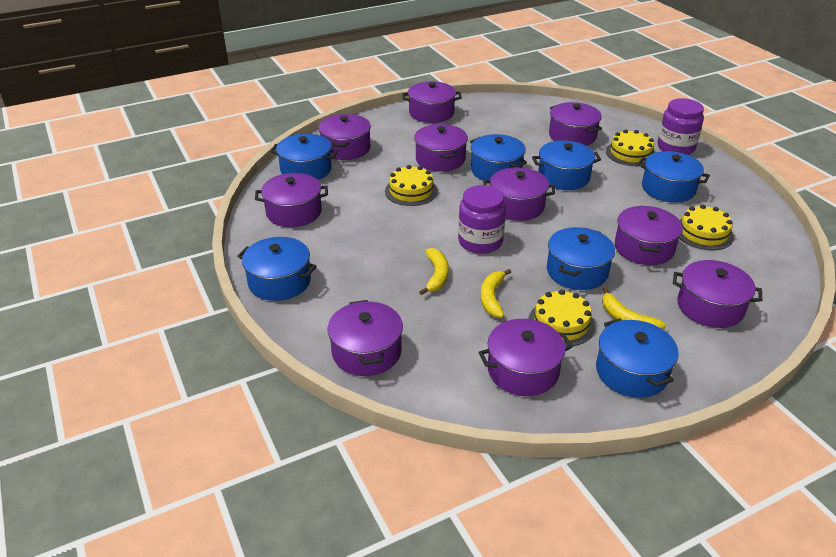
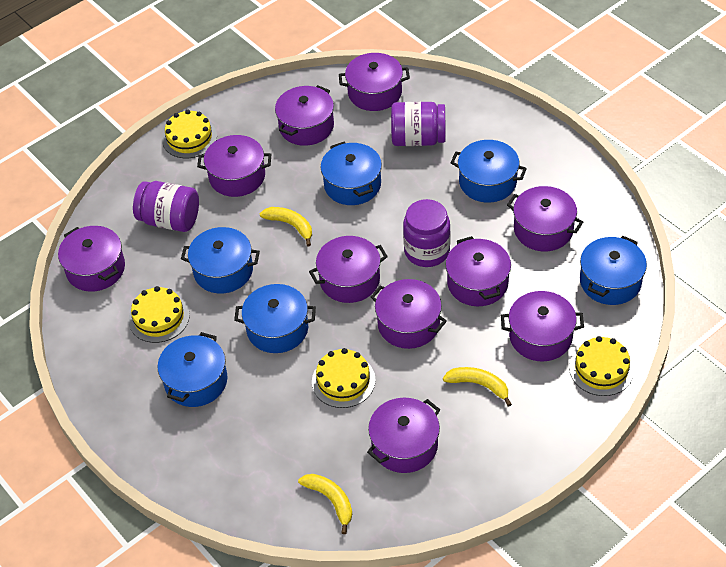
blue pot: 7 -> 6
purple jar: 2 -> 3

